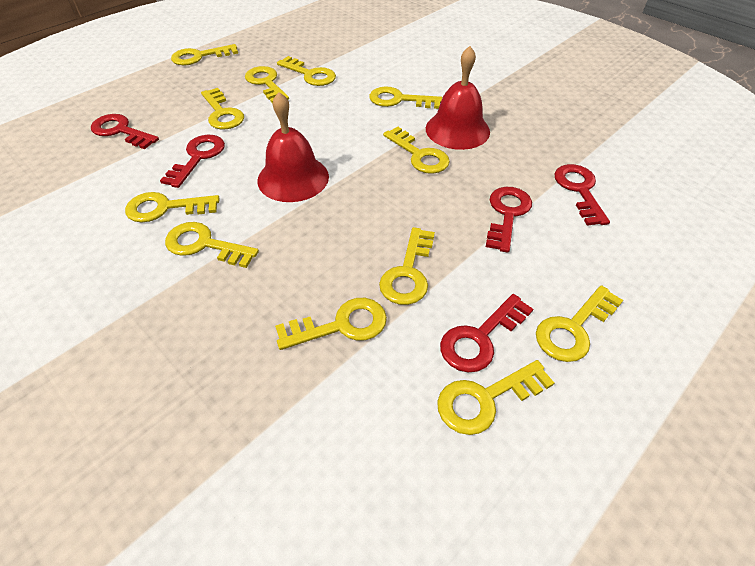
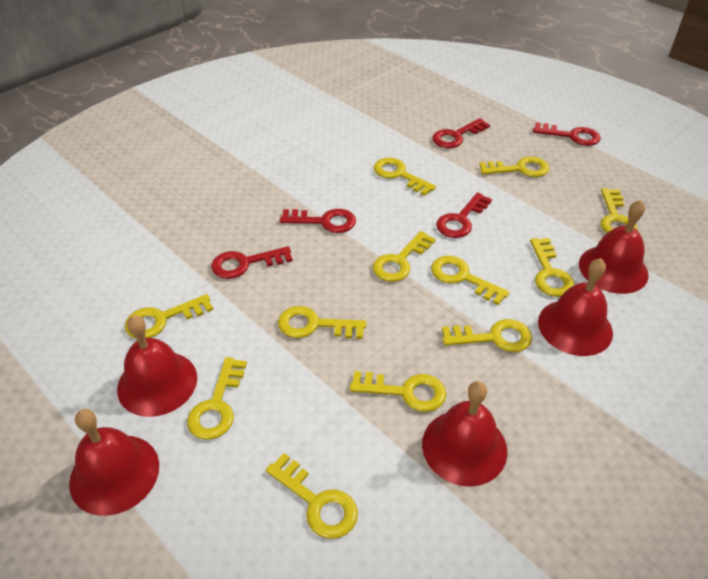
red bell: 2 -> 5

